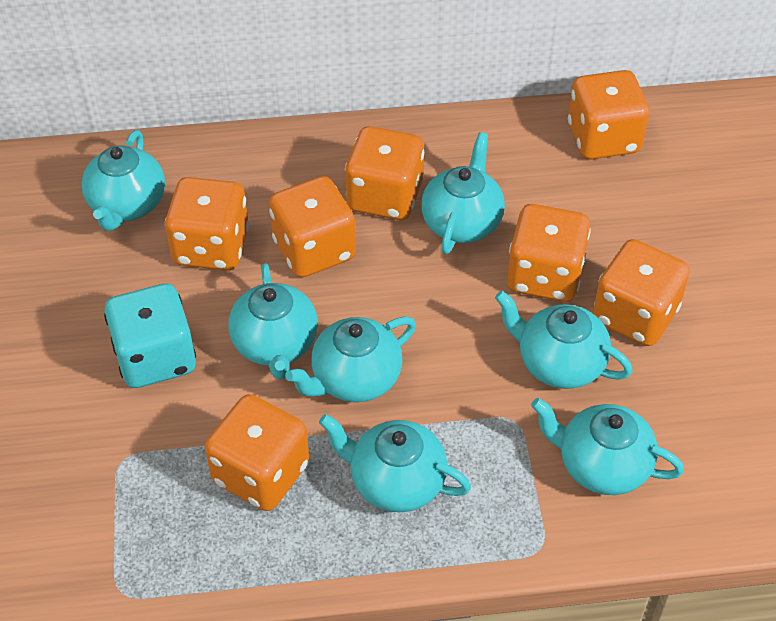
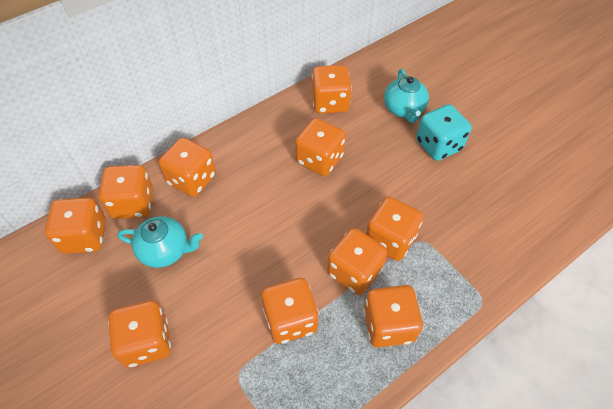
orange dice: 7 -> 10
turquoise teapot: 7 -> 2

